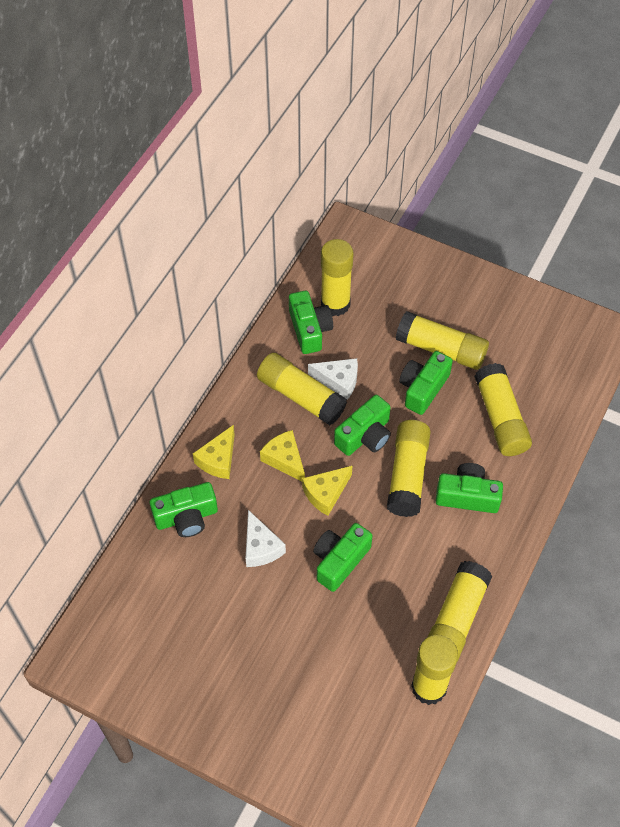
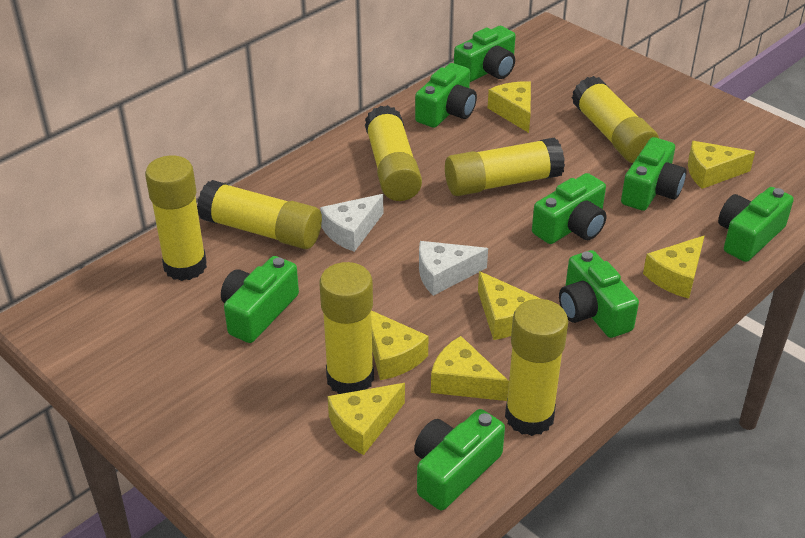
green camera: 6 -> 8
yellow cheese: 3 -> 7

